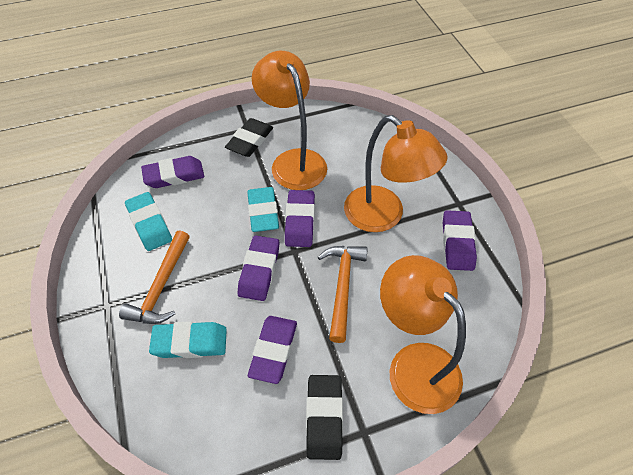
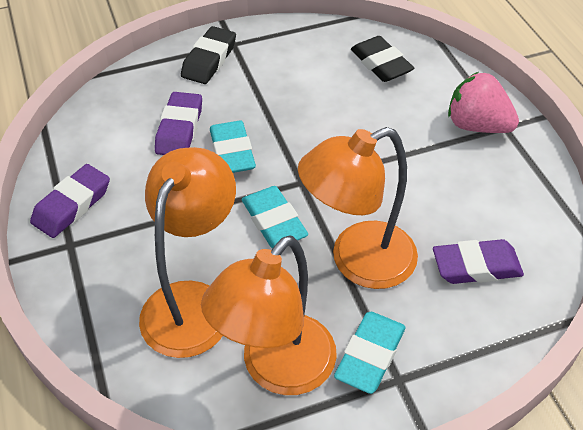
orange hammer: 2 -> 0
pink strawberry: 0 -> 1
purple eraser: 5 -> 3

